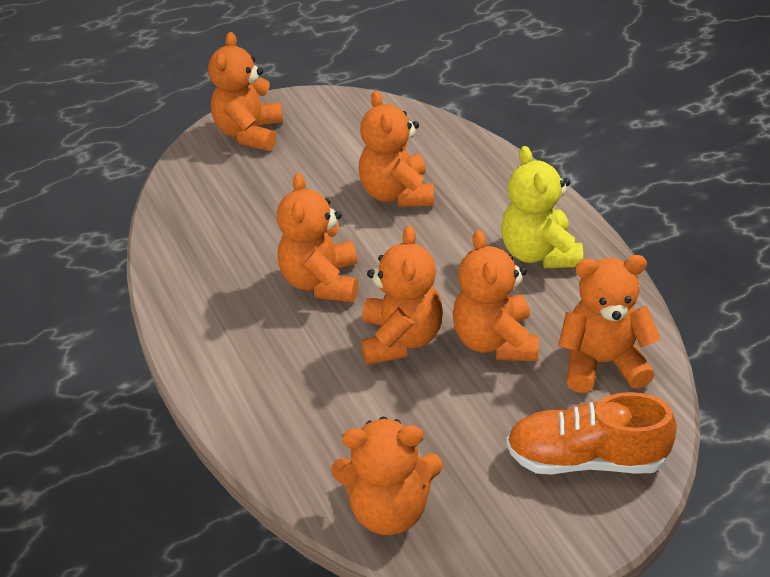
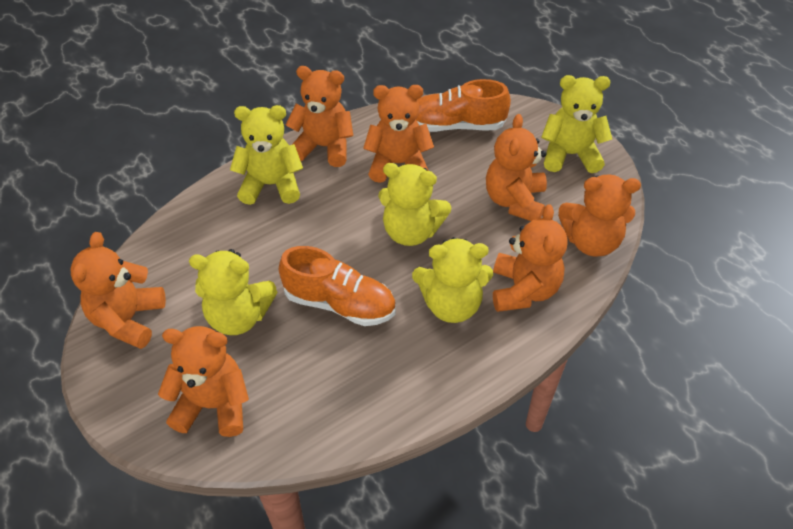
orange shoe: 1 -> 2
yellow teddy bear: 1 -> 5

